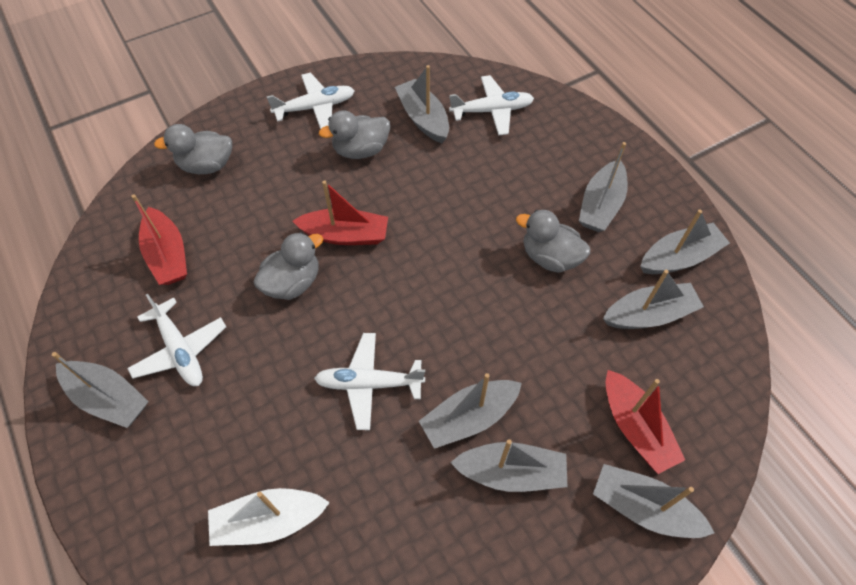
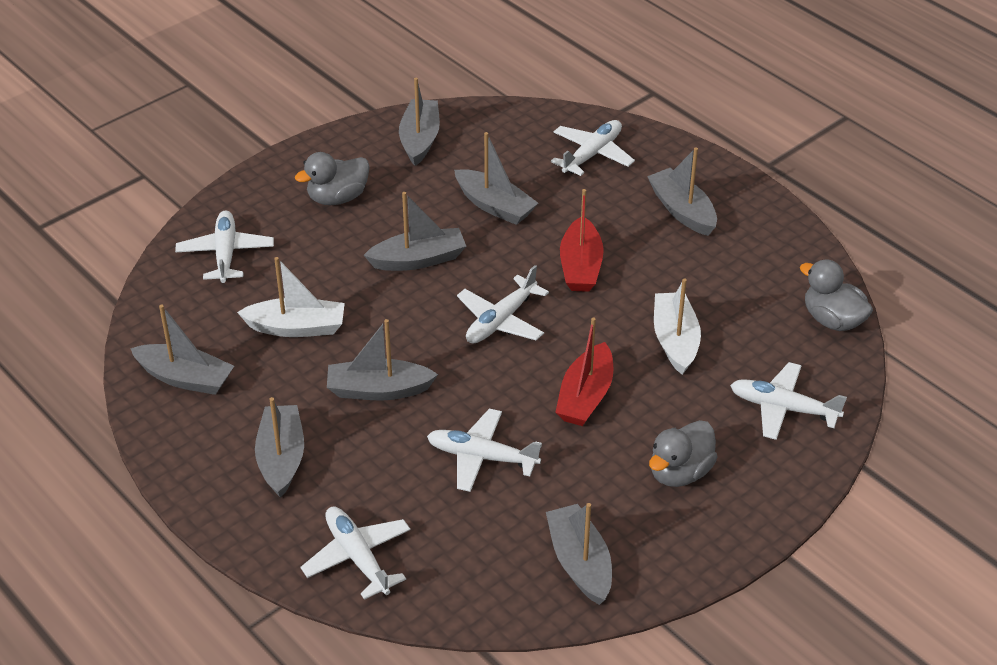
grey duck: 4 -> 3
red boat: 3 -> 2
white boat: 1 -> 2
white plane: 4 -> 6

